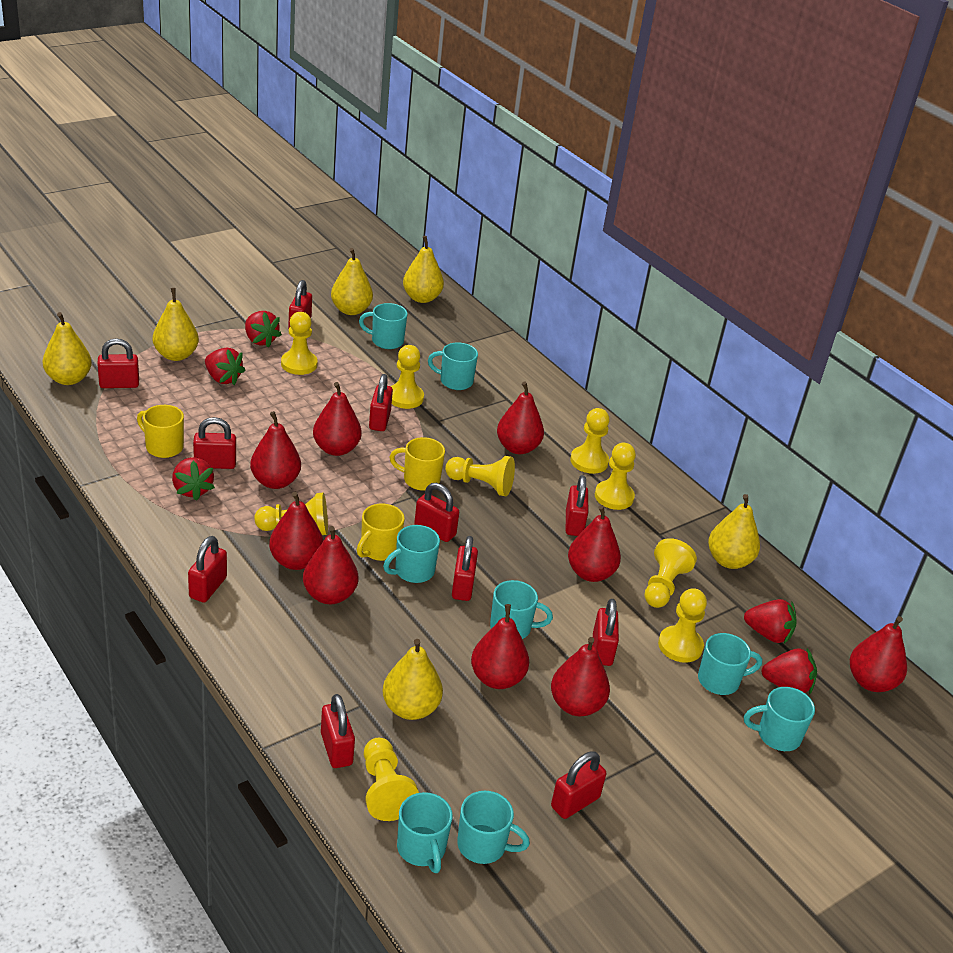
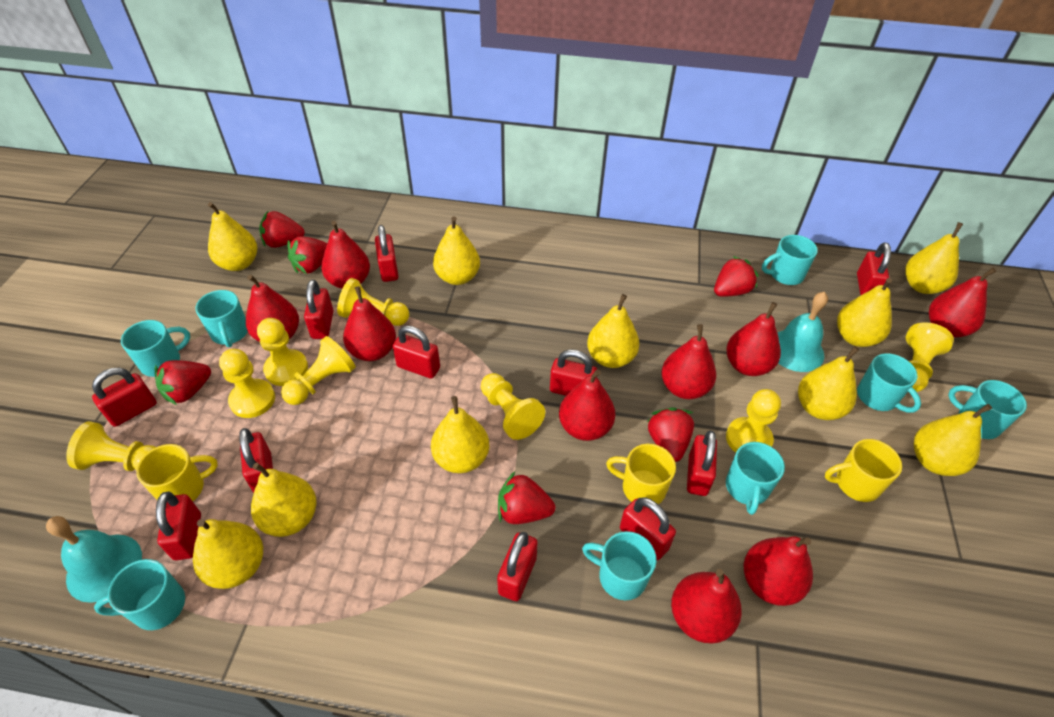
red strawberry: 5 -> 6
turquoise bell: 0 -> 2
yellow pawn: 9 -> 8
yellow pear: 6 -> 10

